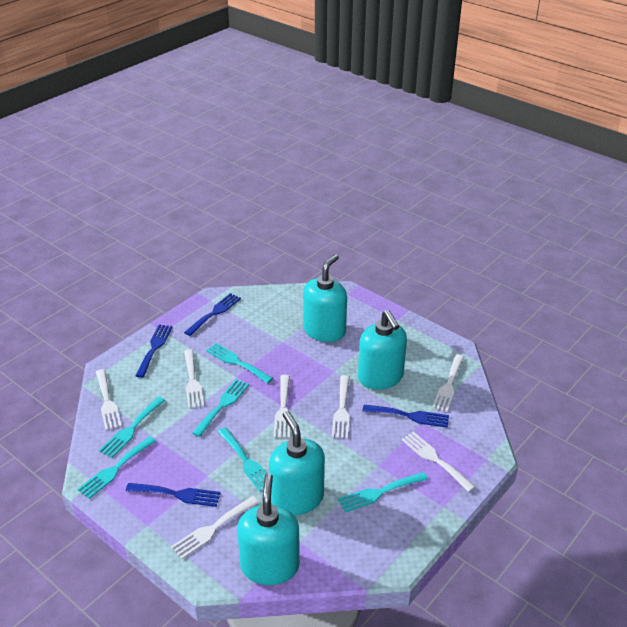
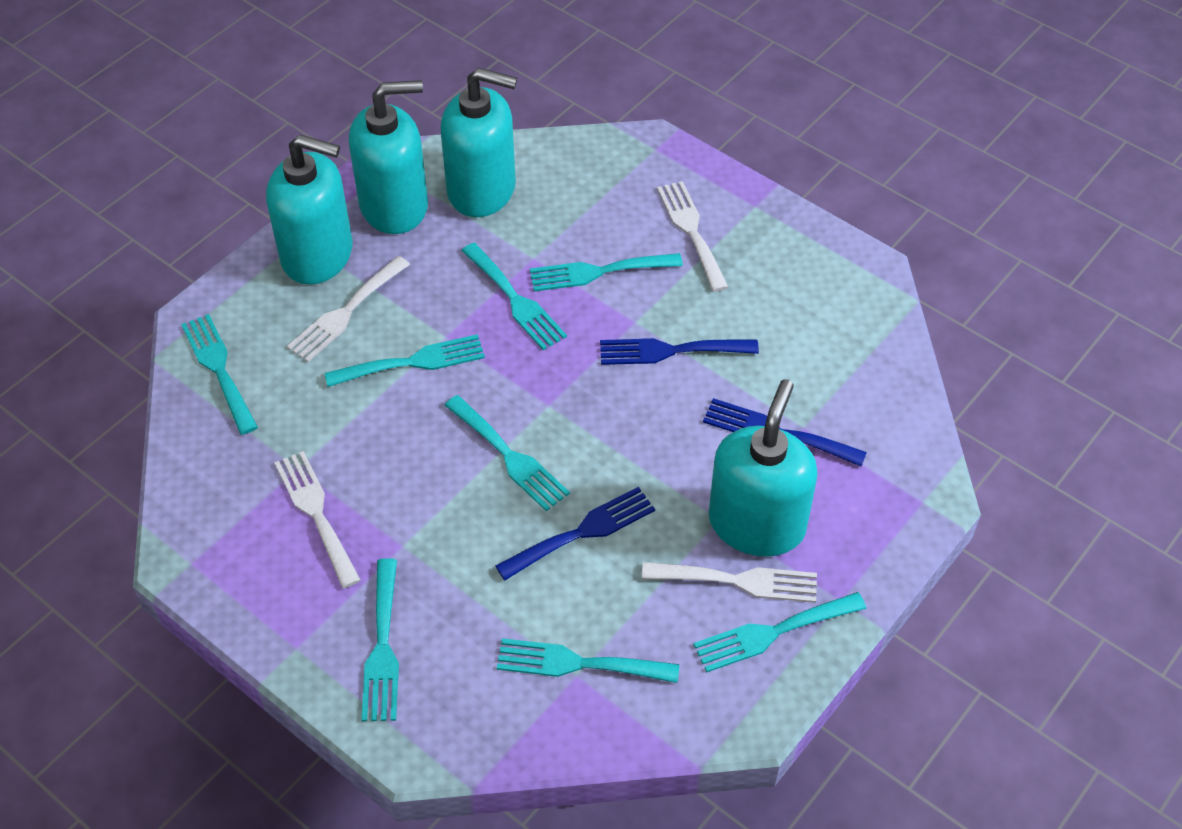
blue fork: 4 -> 3
turquoise fork: 6 -> 8
white fork: 7 -> 4

